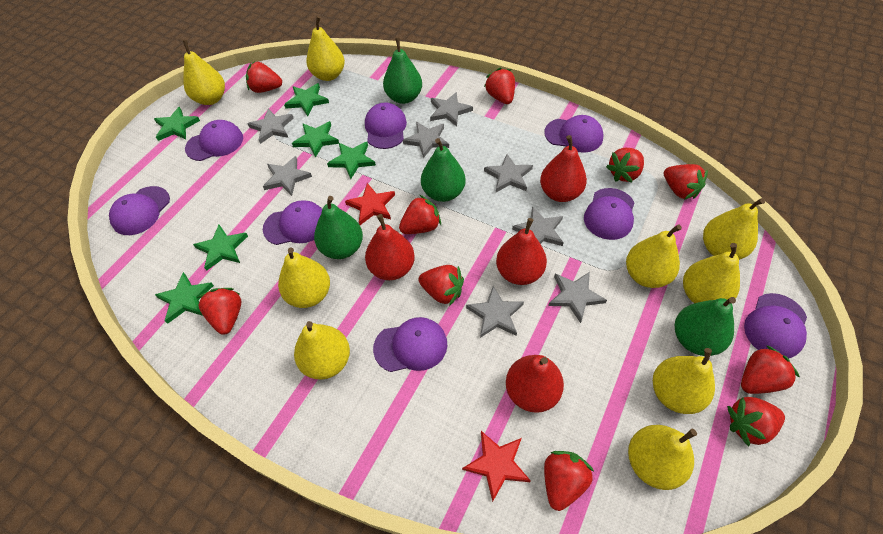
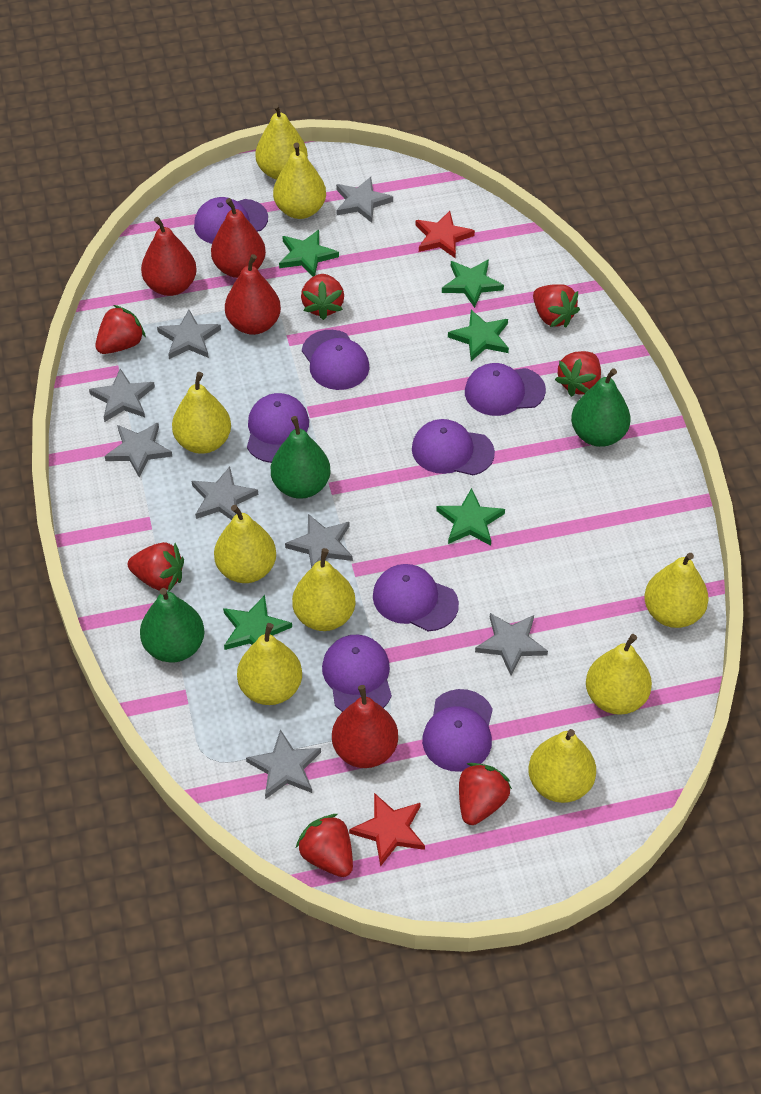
green pear: 4 -> 3
green star: 6 -> 5
red strawberry: 10 -> 7

